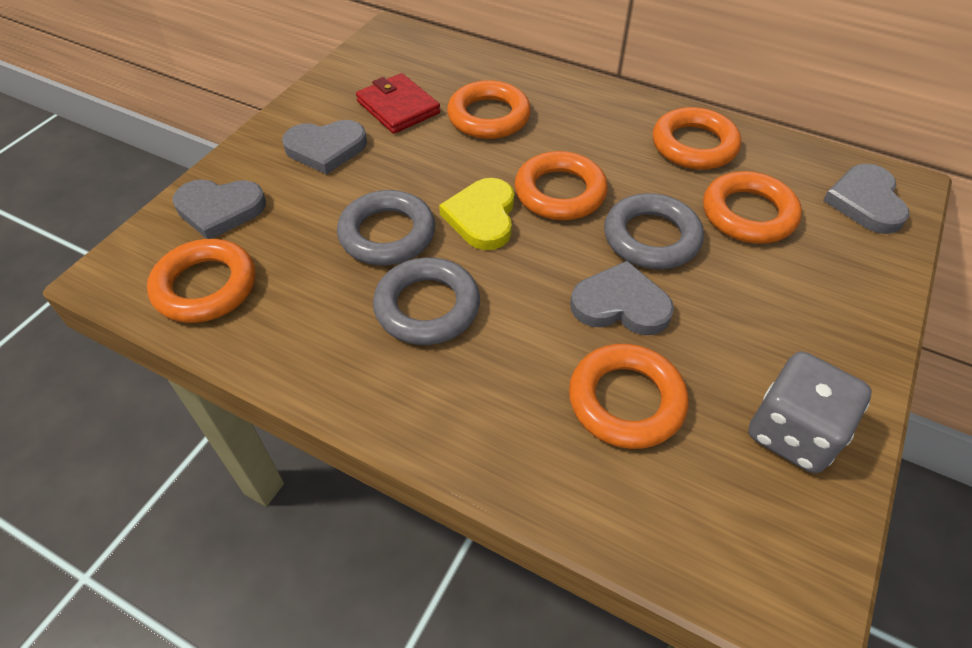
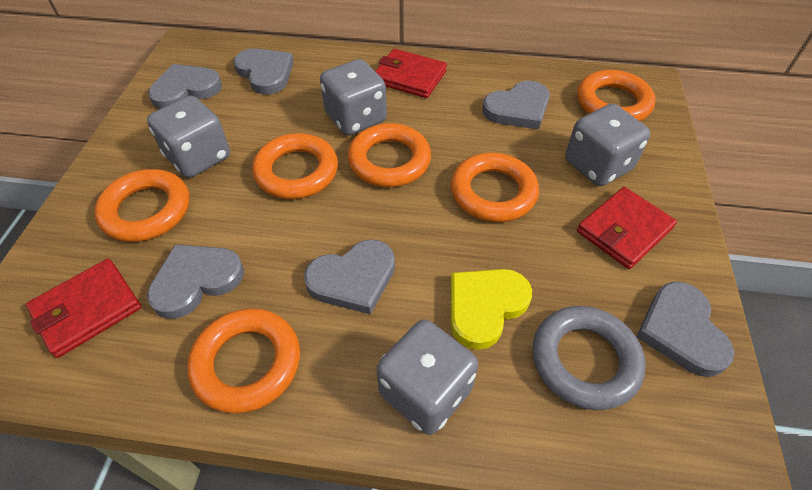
grey dice: 1 -> 4
grey heart: 4 -> 6
grey ring: 3 -> 1
red wallet: 1 -> 3

